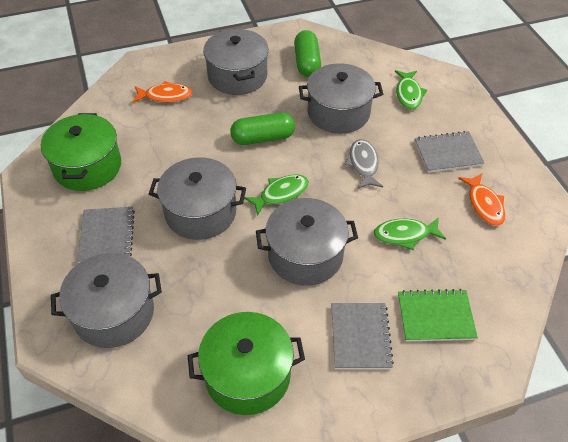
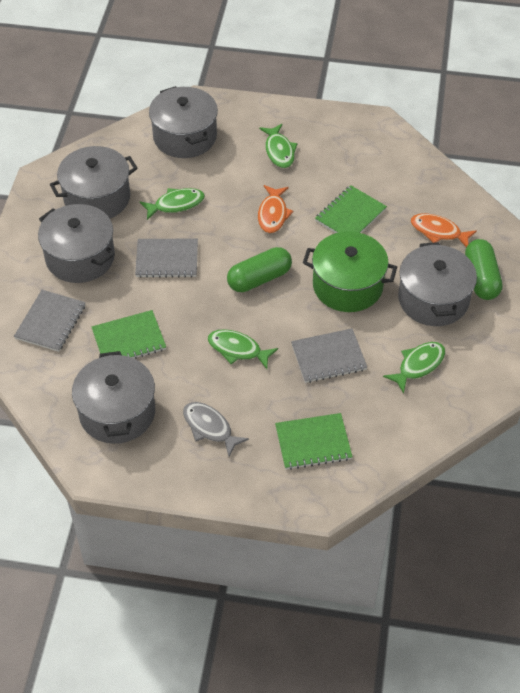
green fish: 3 -> 4
green notebook: 1 -> 3
green pot: 2 -> 1

